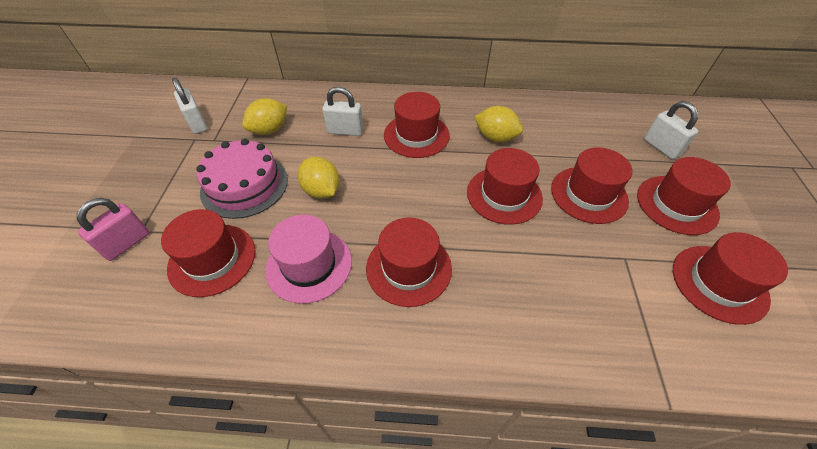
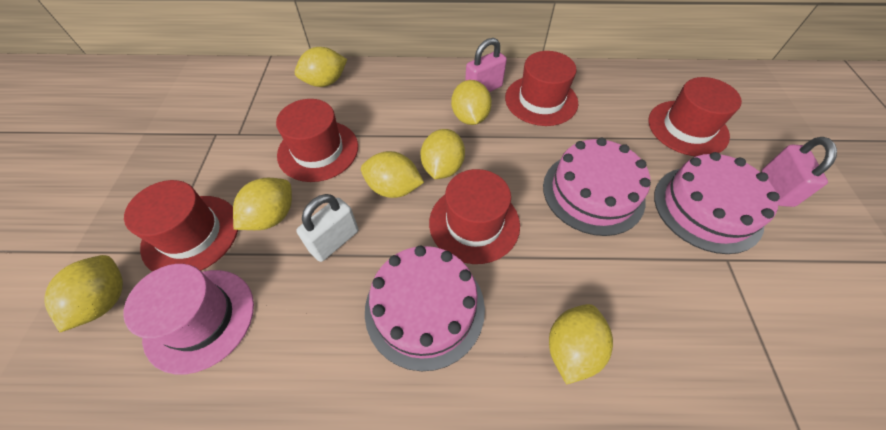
pink cake: 1 -> 3
pink padlock: 1 -> 2
red hat: 7 -> 5
white padlock: 3 -> 1
yellow lemon: 3 -> 7

